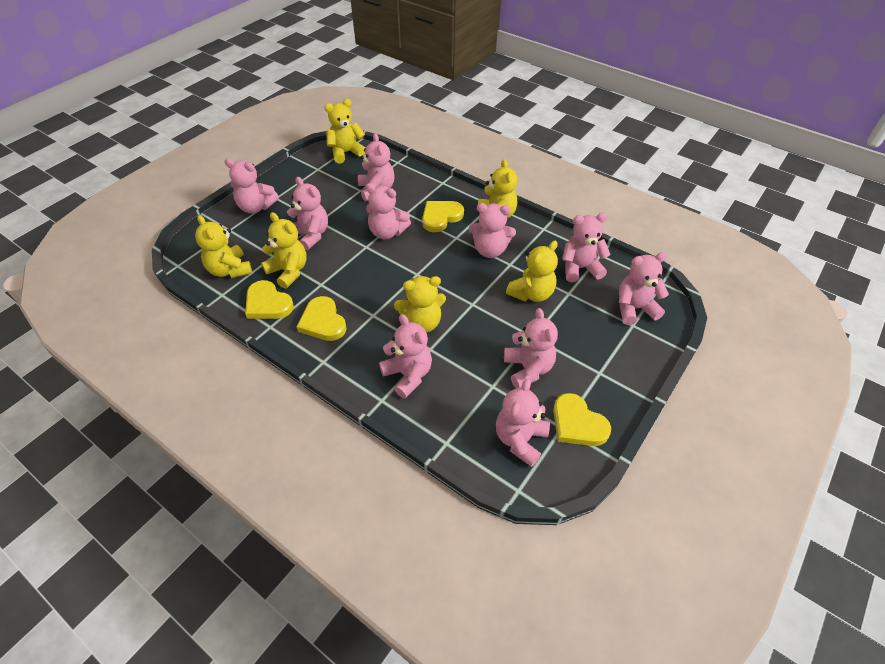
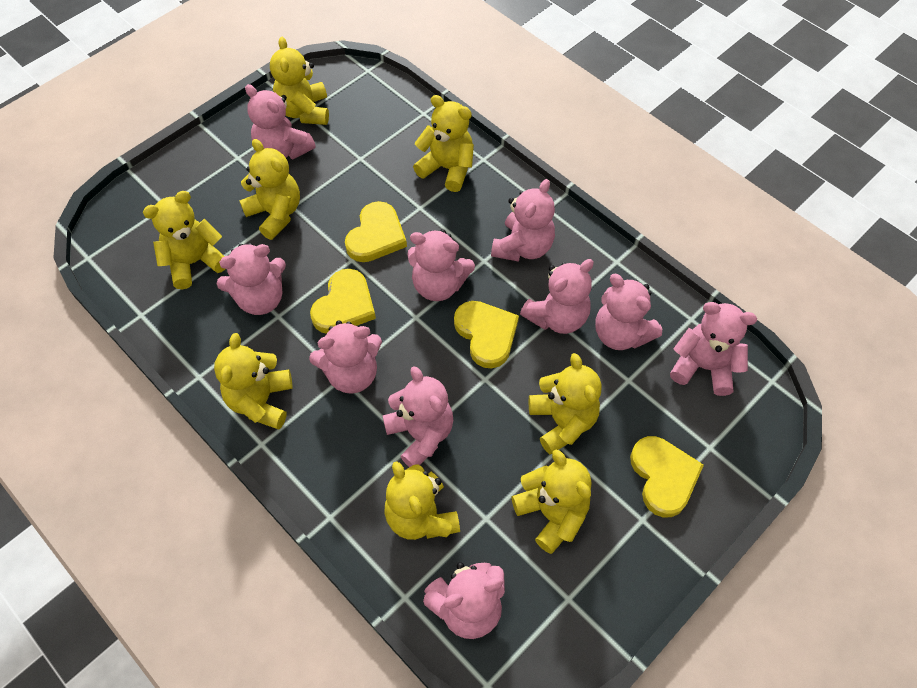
yellow teddy bear: 6 -> 8

